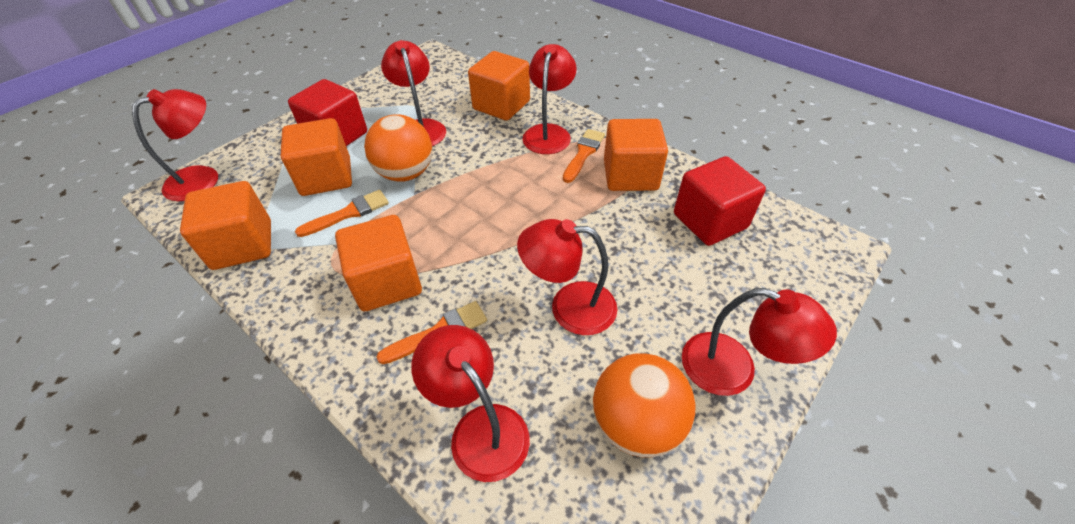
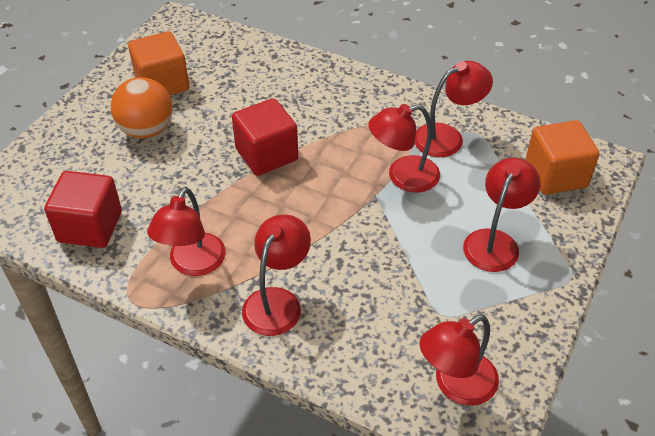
orange ball: 2 -> 1
orange brush: 3 -> 0
orange cube: 5 -> 2

